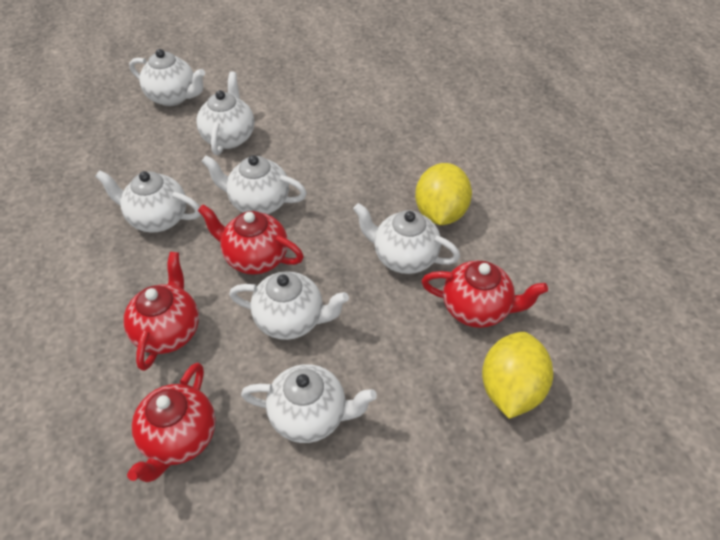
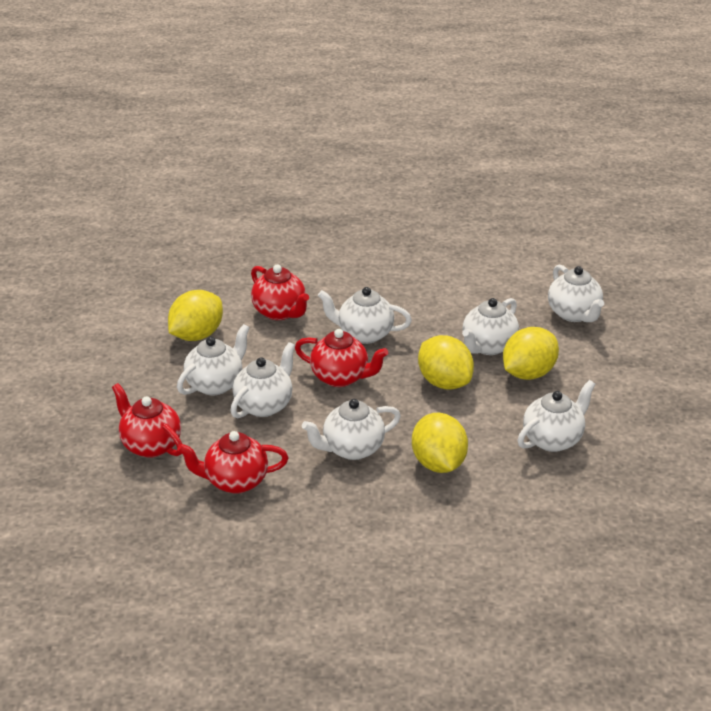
yellow lemon: 2 -> 4

